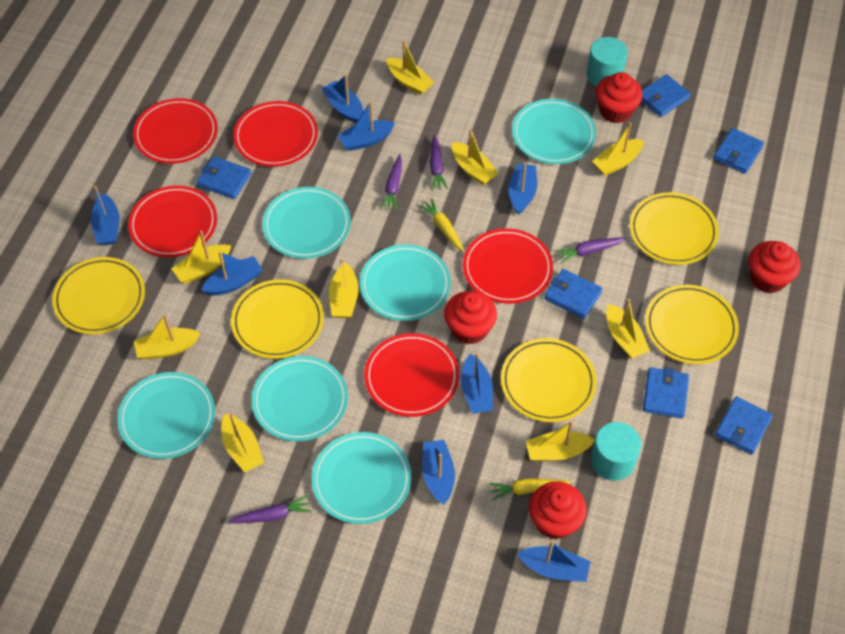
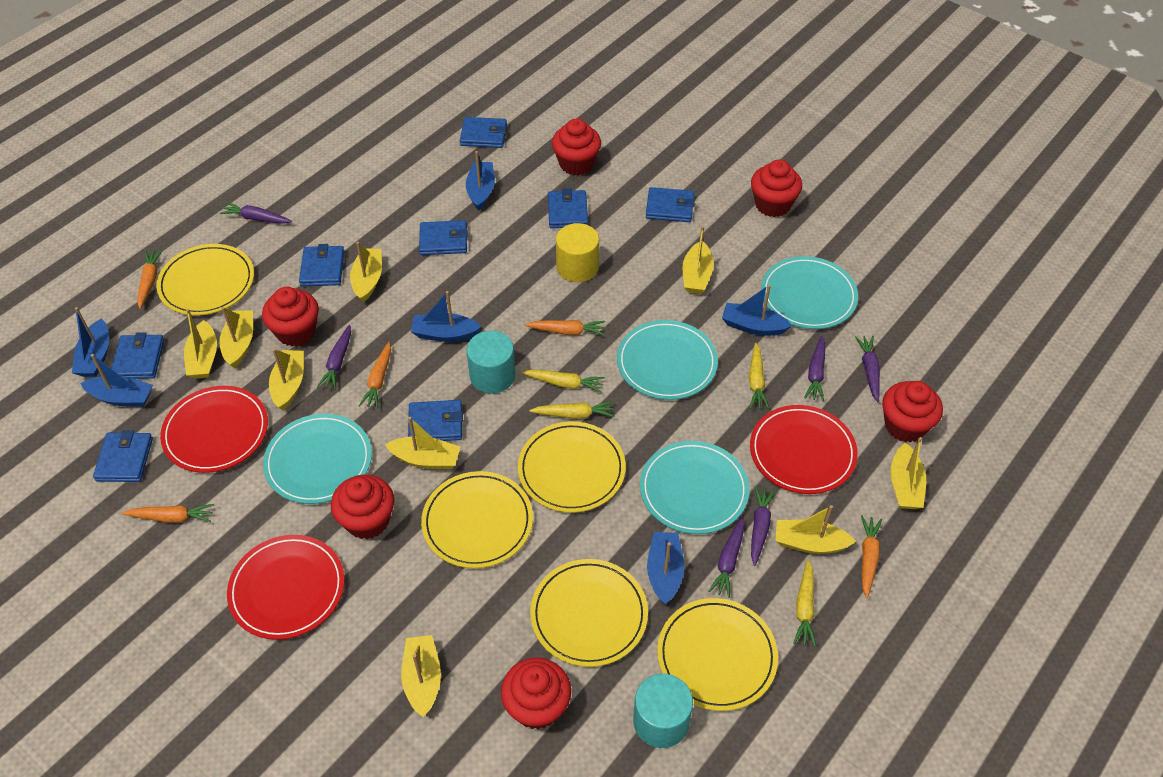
blue boat: 8 -> 6
blue wallet: 6 -> 8
orange carrot: 0 -> 5
purple carrot: 4 -> 6
red cupcake: 4 -> 6
red plate: 5 -> 3
turquoise plate: 6 -> 4
yellow carrot: 2 -> 4
yellow cylinder: 0 -> 1

